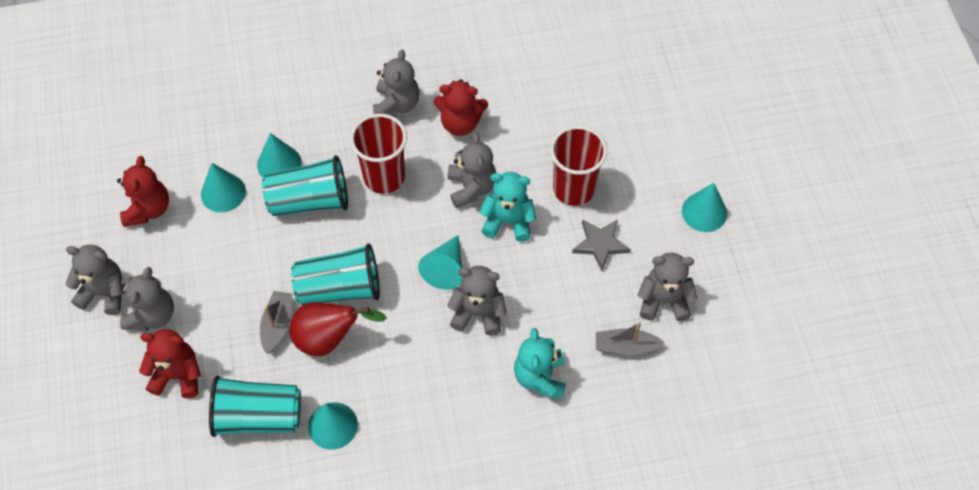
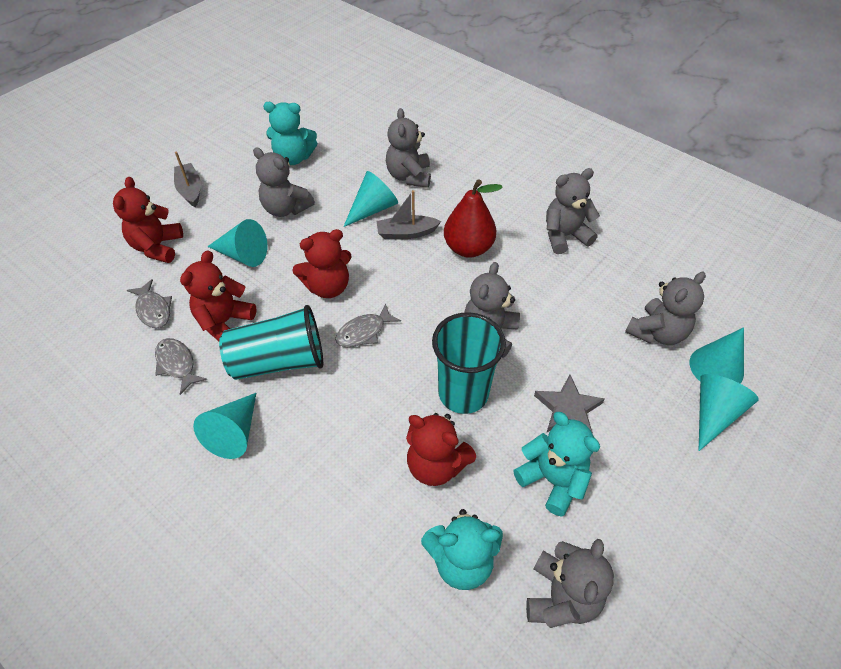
grey fish: 0 -> 3
red cup: 2 -> 0
red teddy bear: 3 -> 4
turquoise cup: 3 -> 2
turquoise teddy bear: 2 -> 3

